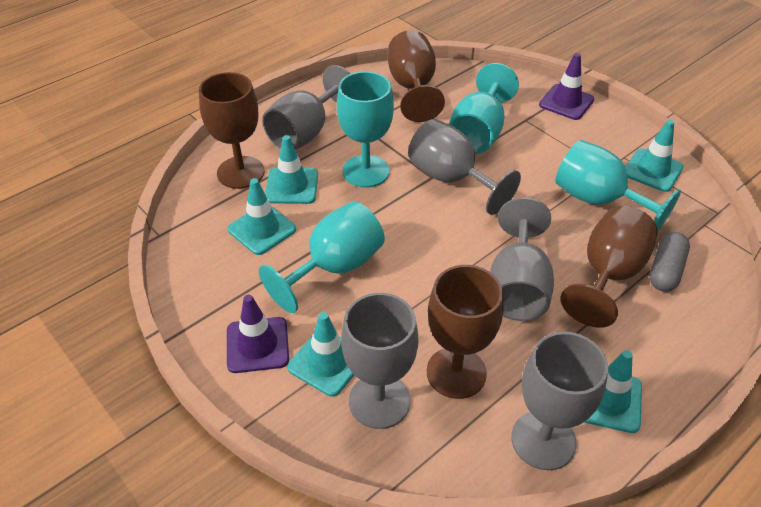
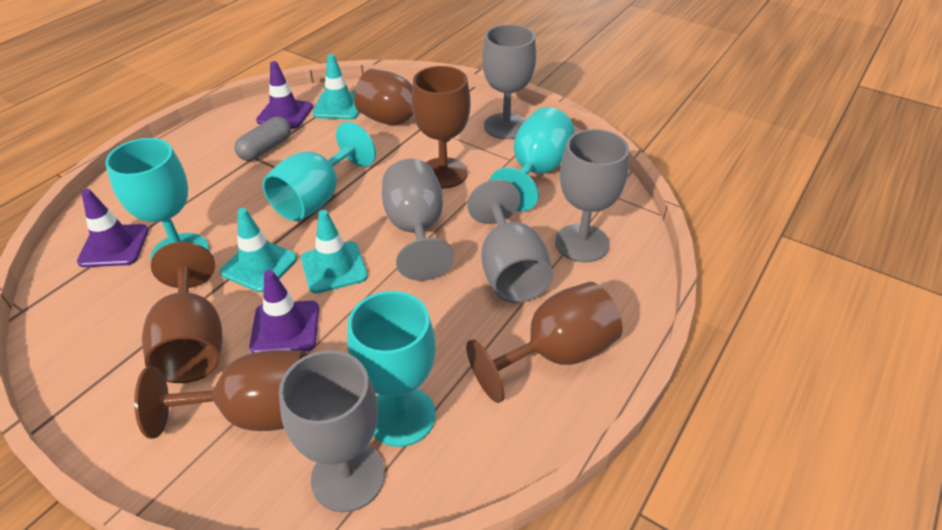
brown goblet: 4 -> 5
purple traffic cone: 2 -> 3
turquoise traffic cone: 5 -> 3

